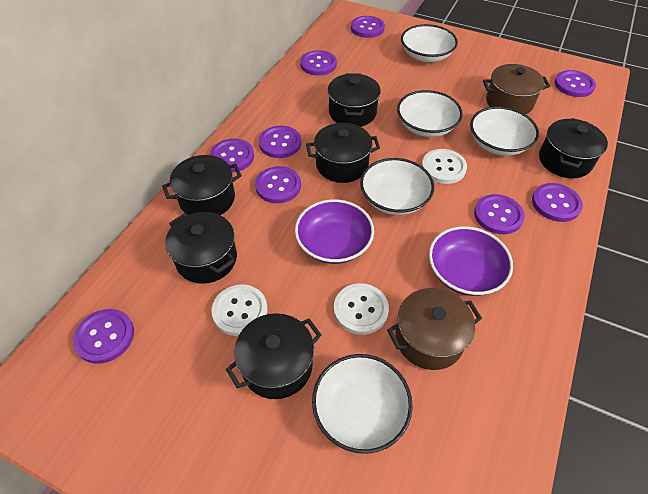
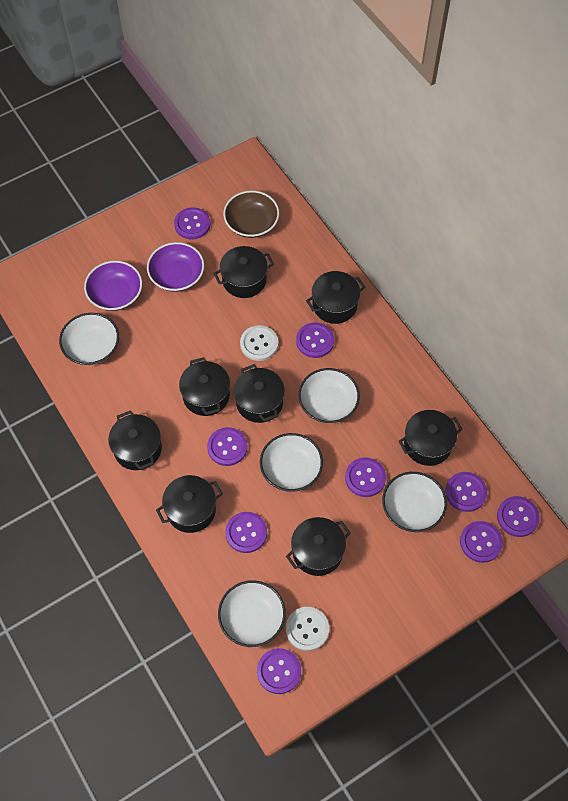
black pot: 6 -> 8
brown bowl: 0 -> 1
brown pot: 2 -> 0
white button: 3 -> 2

